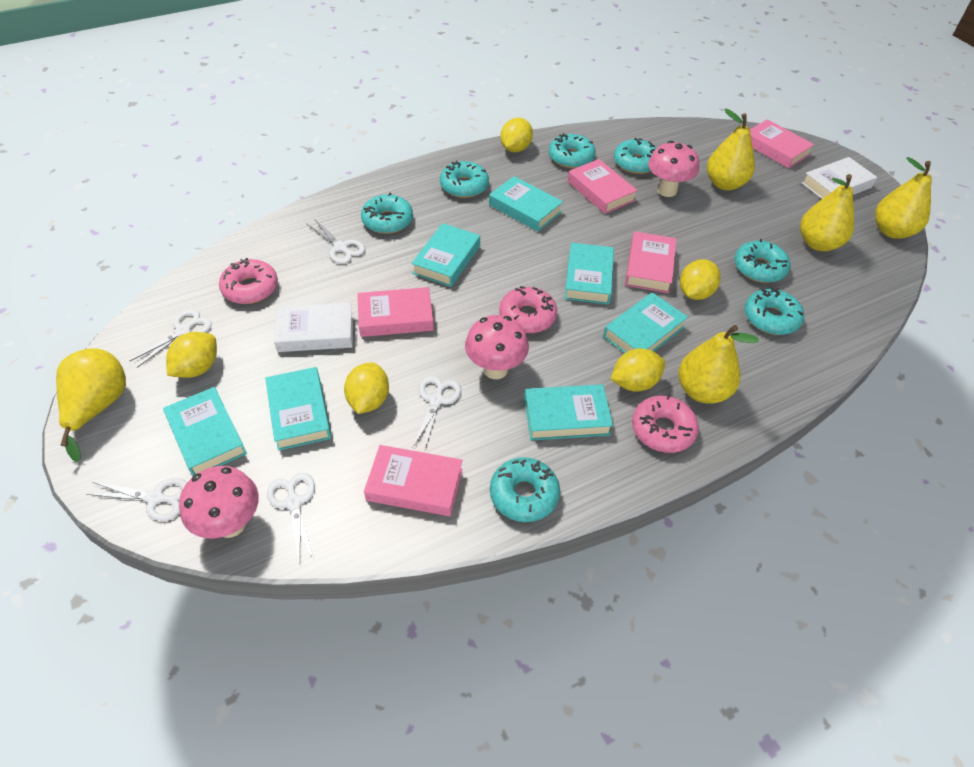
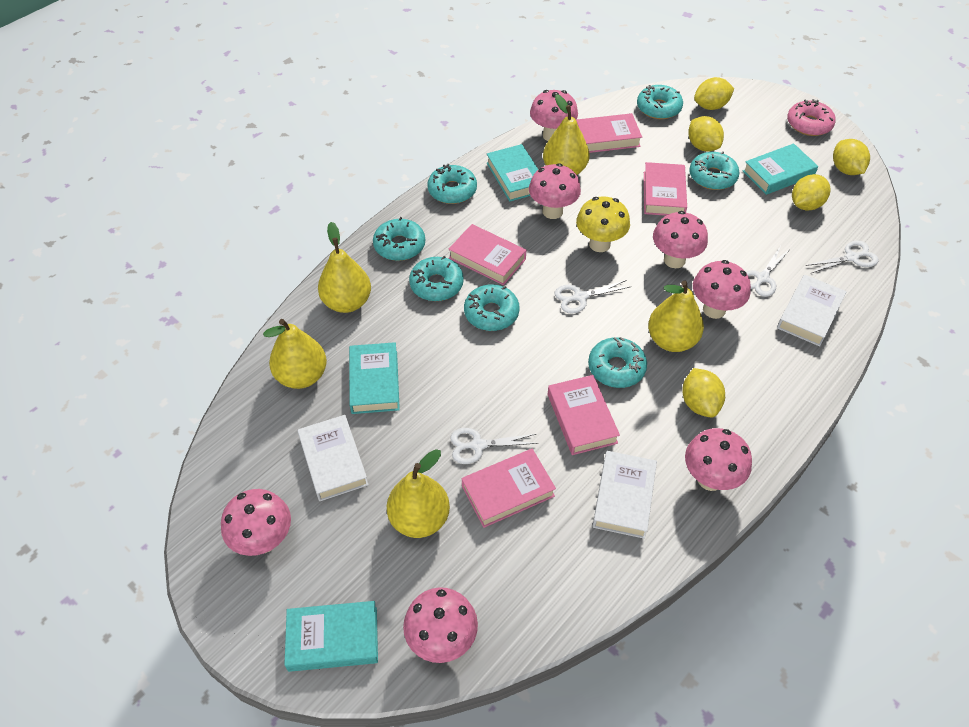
pink donut: 3 -> 1
pink mushroom: 3 -> 7
turquoise book: 7 -> 4
white book: 2 -> 3
white scissors: 5 -> 4
yellow mushroom: 0 -> 1

